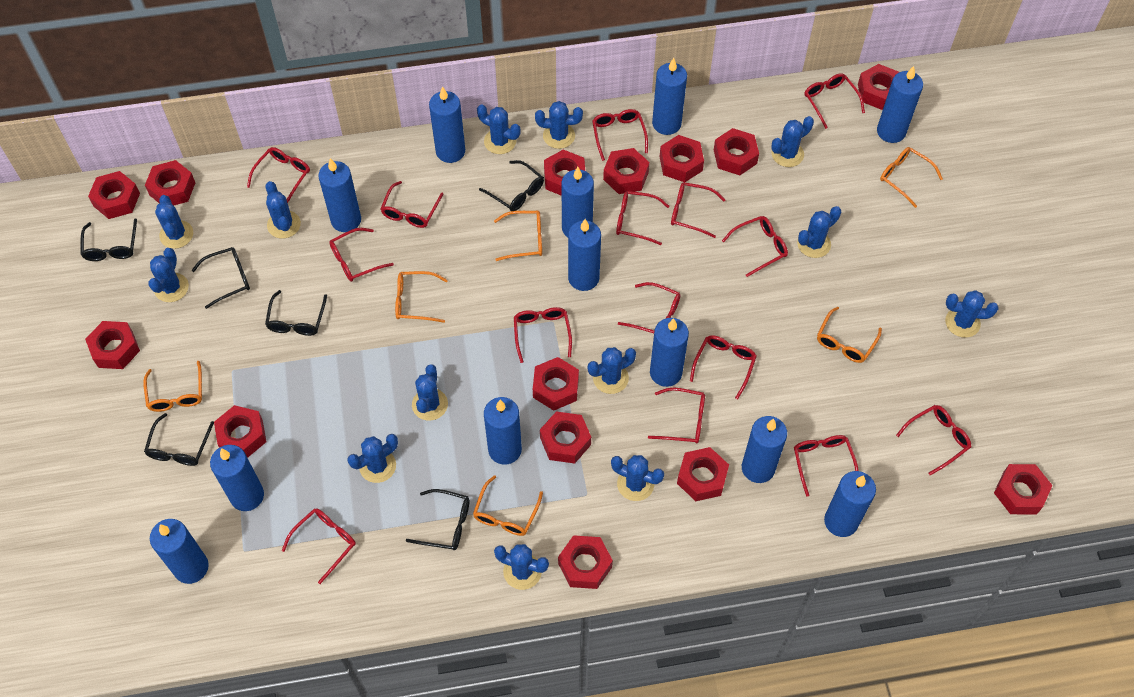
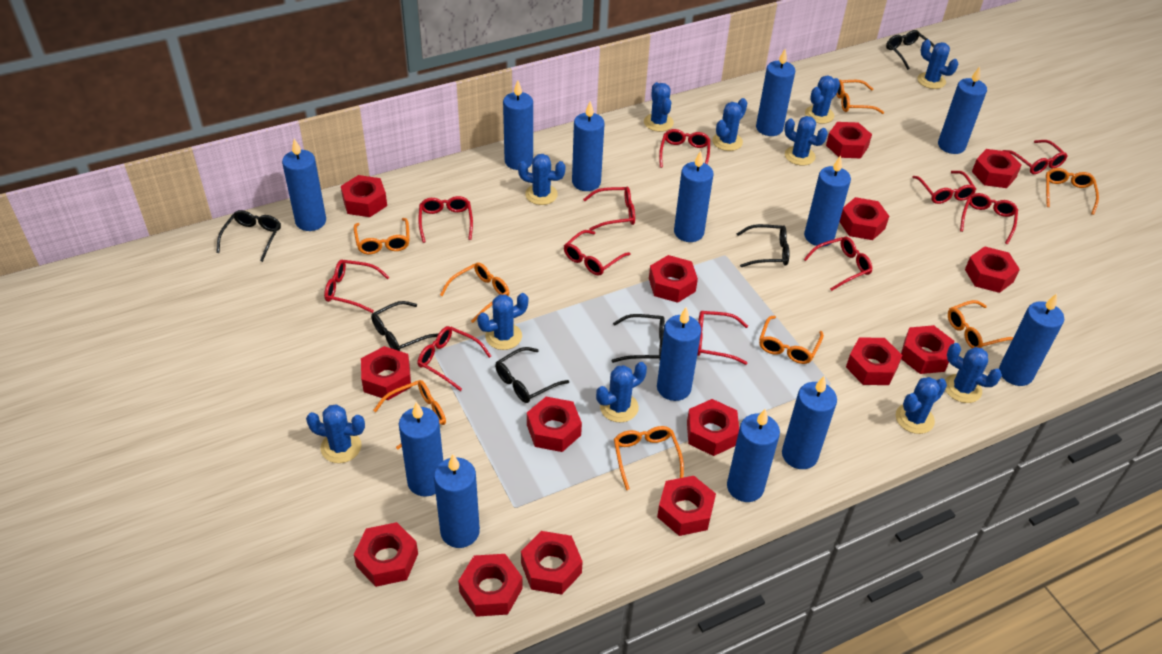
blue cactus: 13 -> 11
blue candle: 12 -> 13
orange glasses: 6 -> 8
red glasses: 15 -> 11
red nut: 14 -> 15

